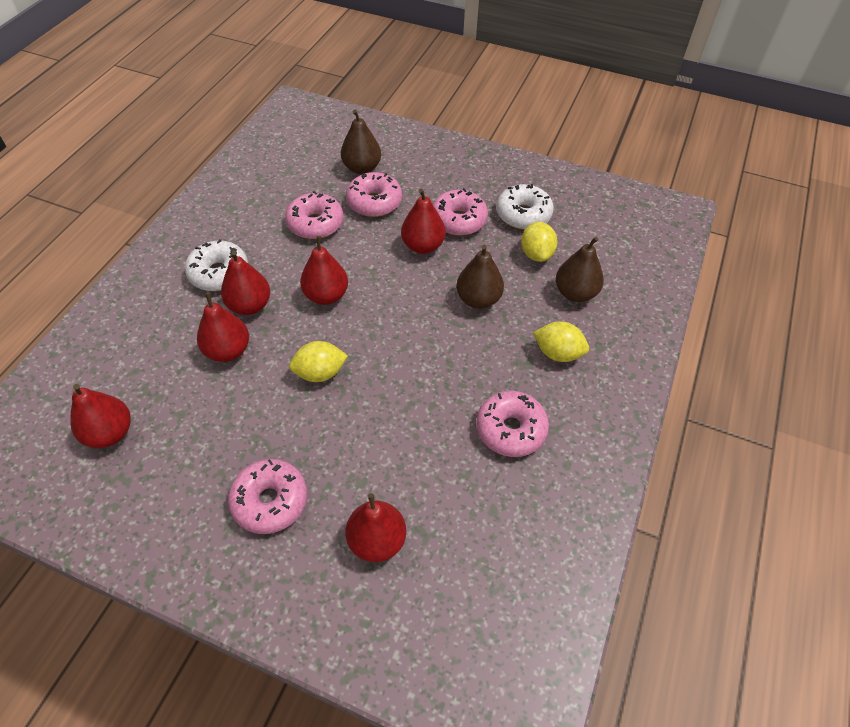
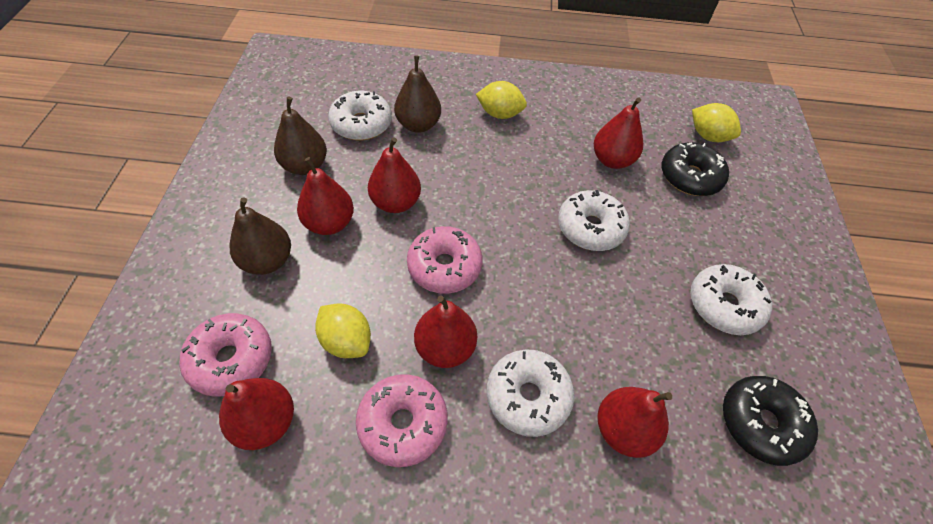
black donut: 0 -> 2
pink donut: 5 -> 3
white donut: 2 -> 4

